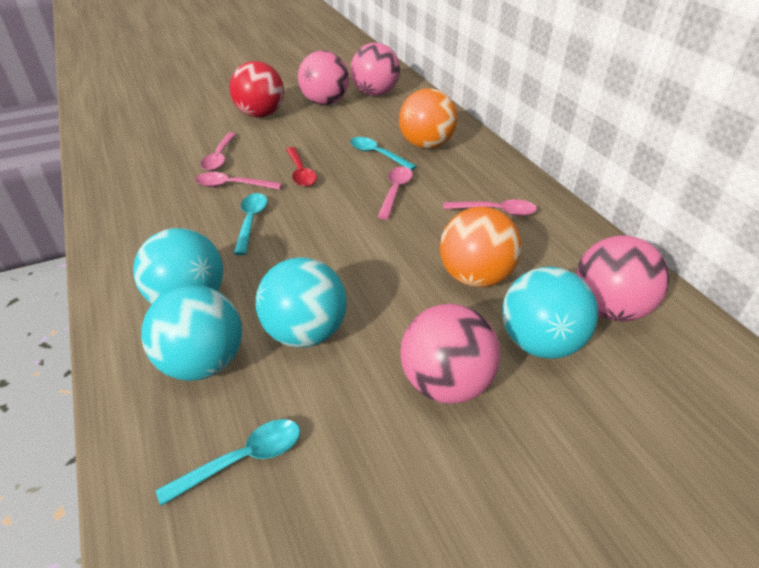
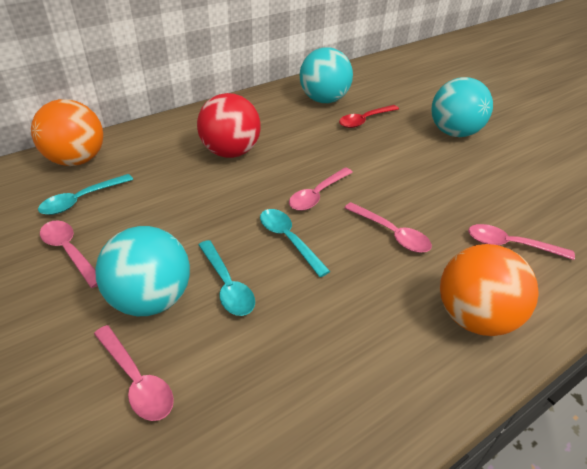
pink ball: 4 -> 0
pink spoon: 4 -> 5
turquoise ball: 4 -> 3

